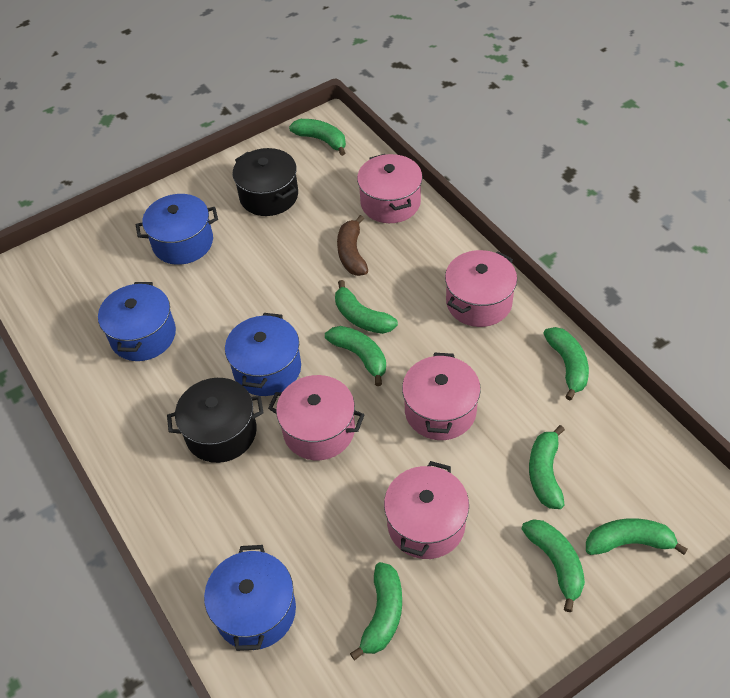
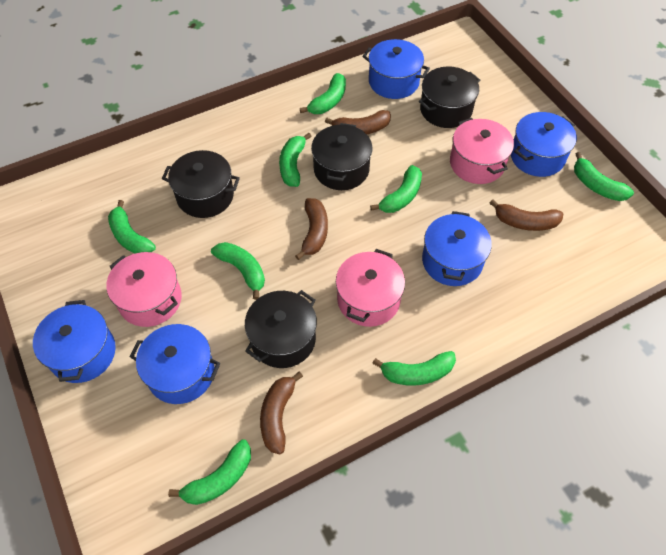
black pot: 2 -> 4
blue pot: 4 -> 5
brown banana: 1 -> 4
pink pot: 5 -> 3

